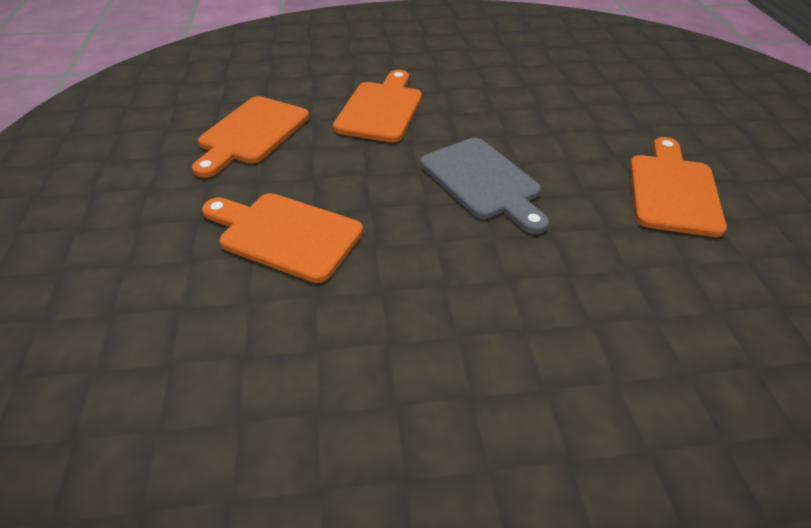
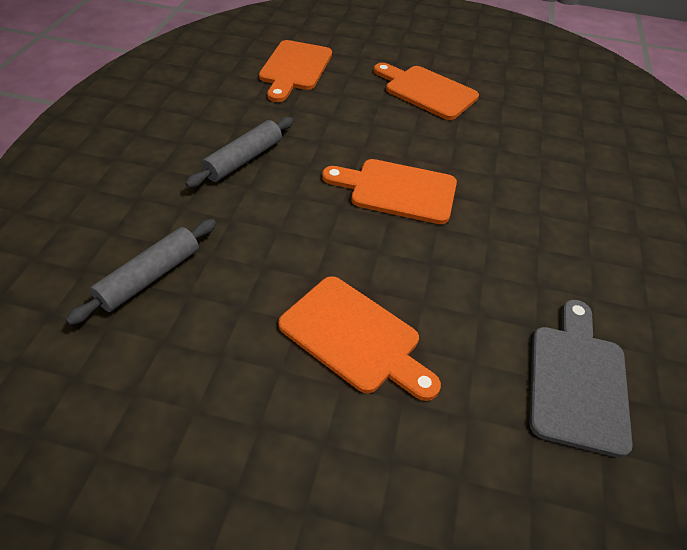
grey rolling pin: 0 -> 2

